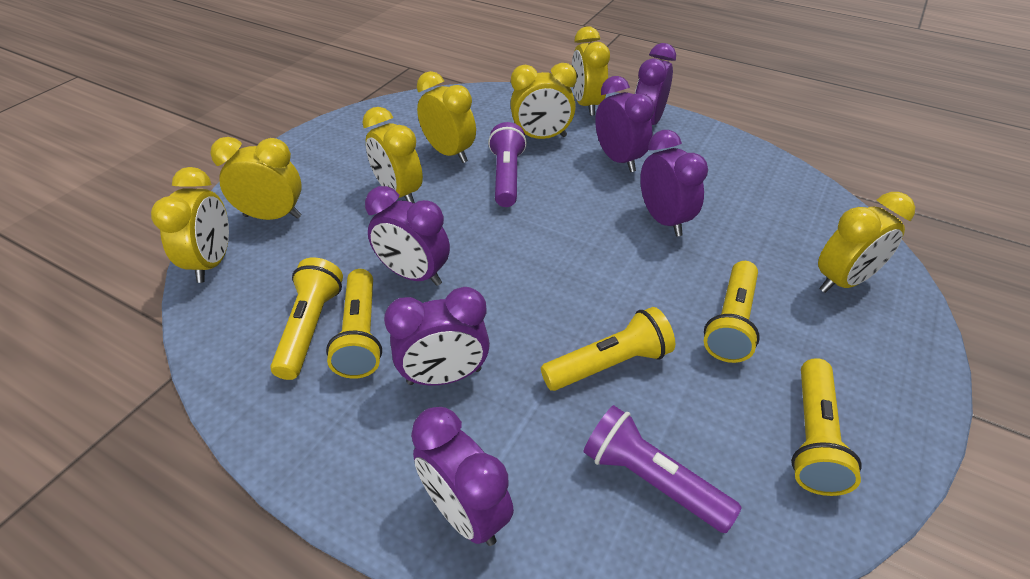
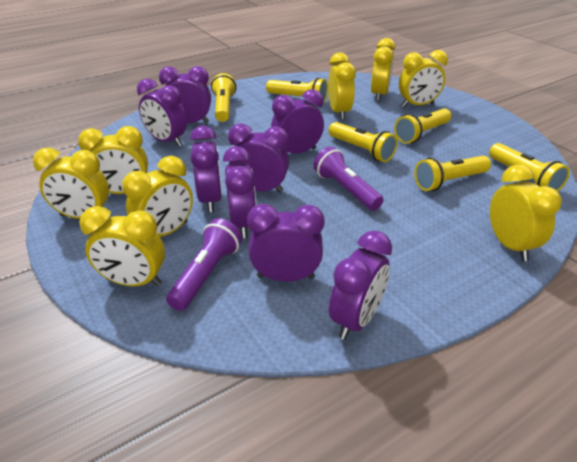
purple clock: 6 -> 8
yellow clock: 7 -> 8
yellow flashlight: 5 -> 6

